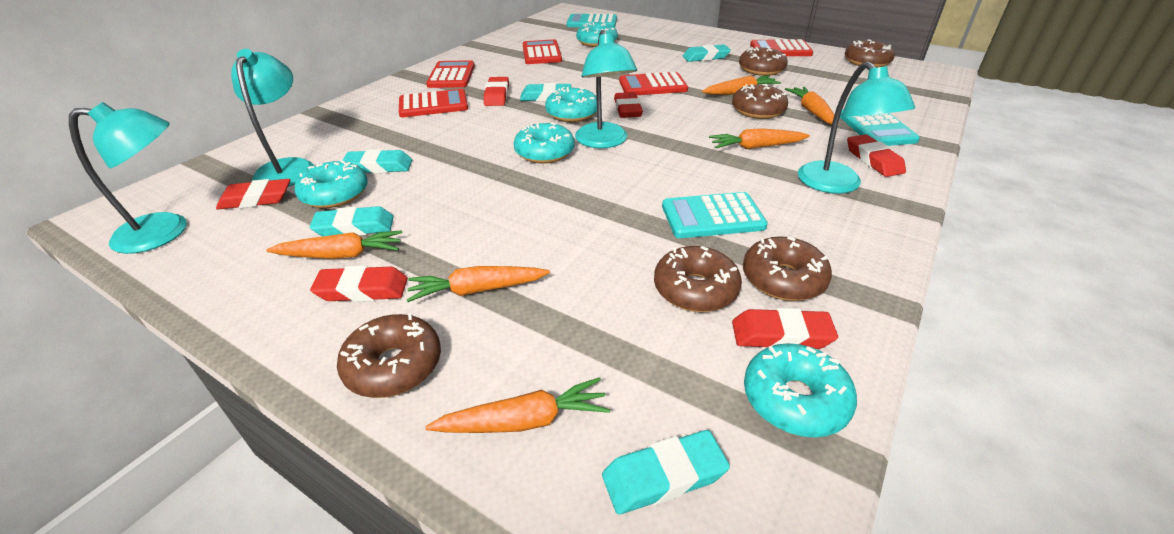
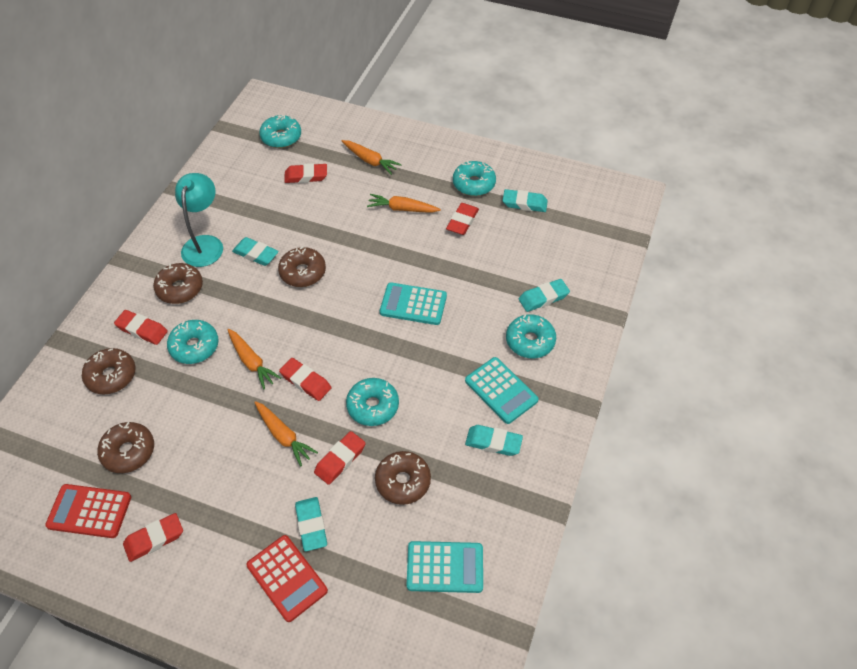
brown donut: 6 -> 5
orange carrot: 6 -> 4
red calculator: 5 -> 2
turquoise lamp: 4 -> 1

